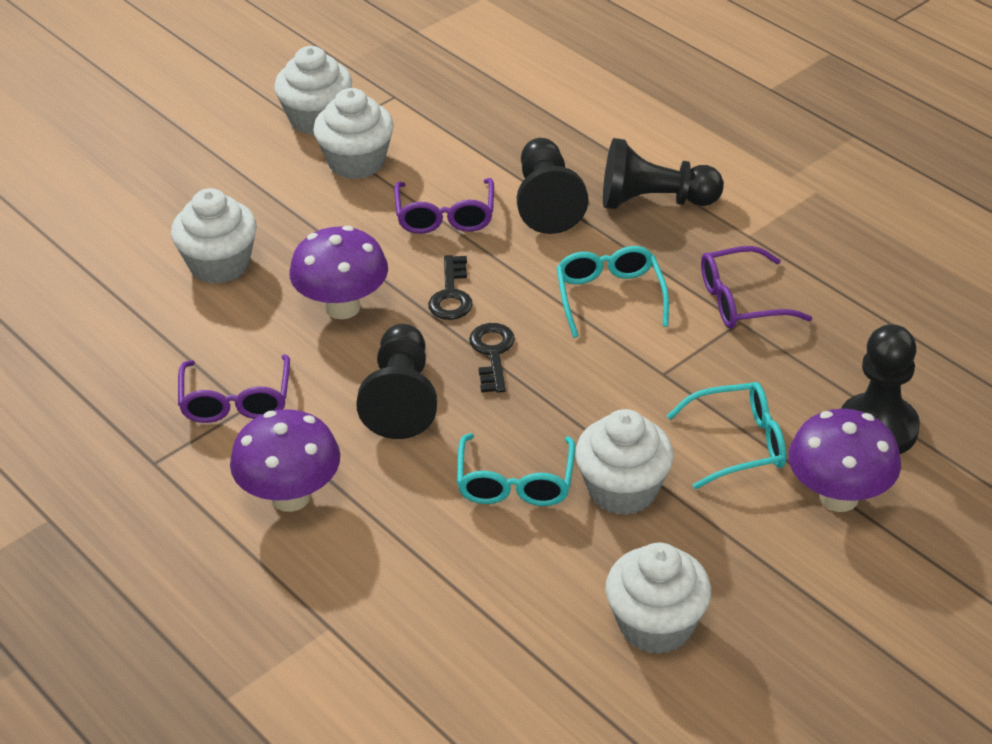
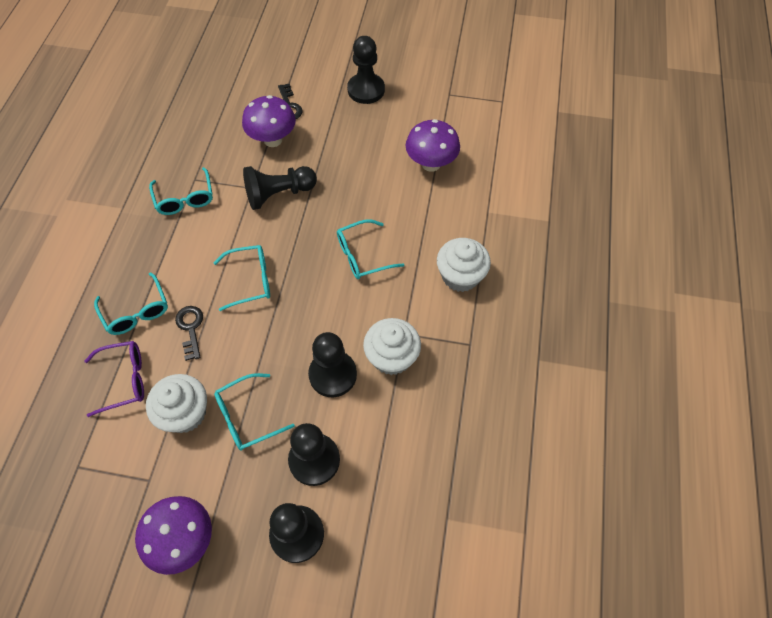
black pawn: 4 -> 5
purple glasses: 3 -> 1
turquoise glasses: 3 -> 5
white cupcake: 5 -> 3

